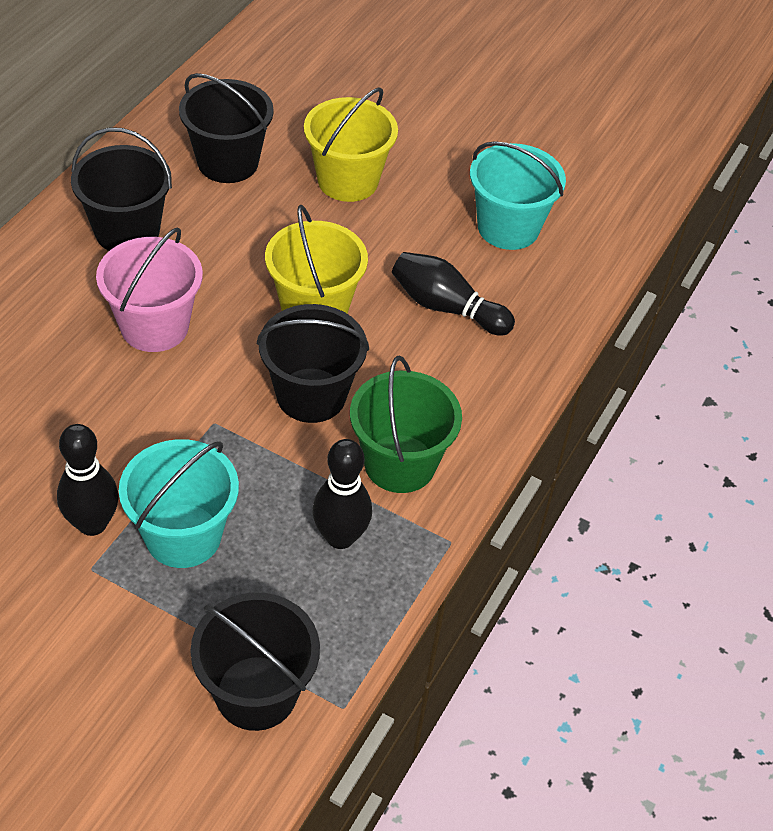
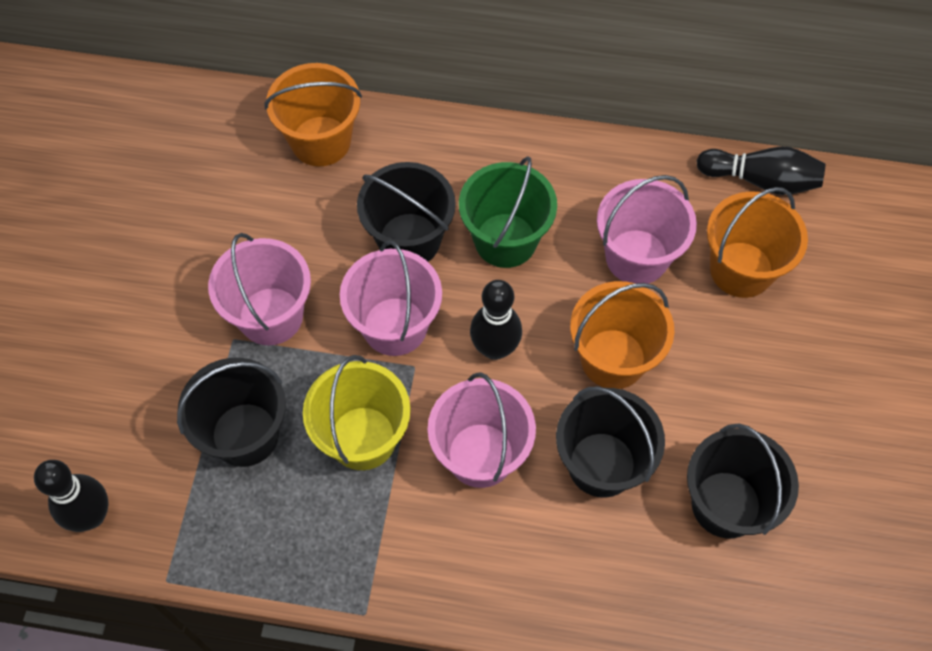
orange bucket: 0 -> 3
pink bucket: 1 -> 4
turquoise bucket: 2 -> 0
yellow bucket: 2 -> 1

